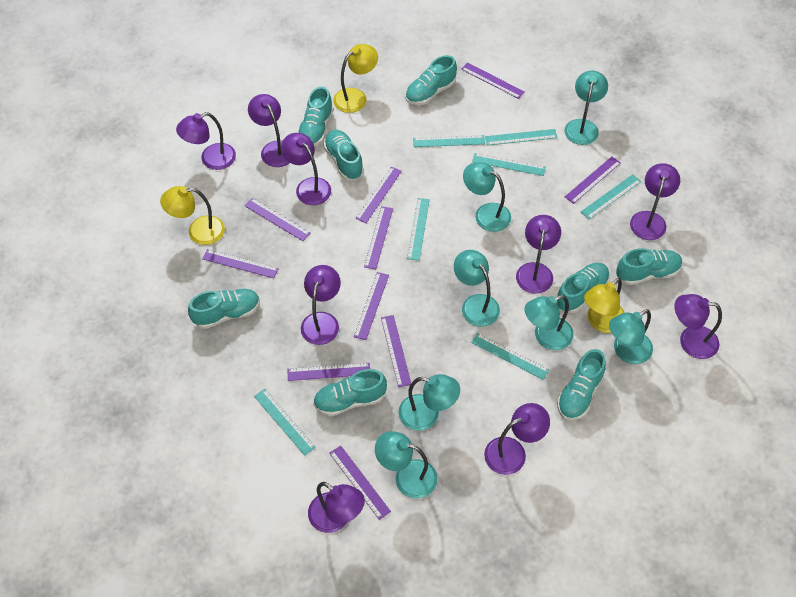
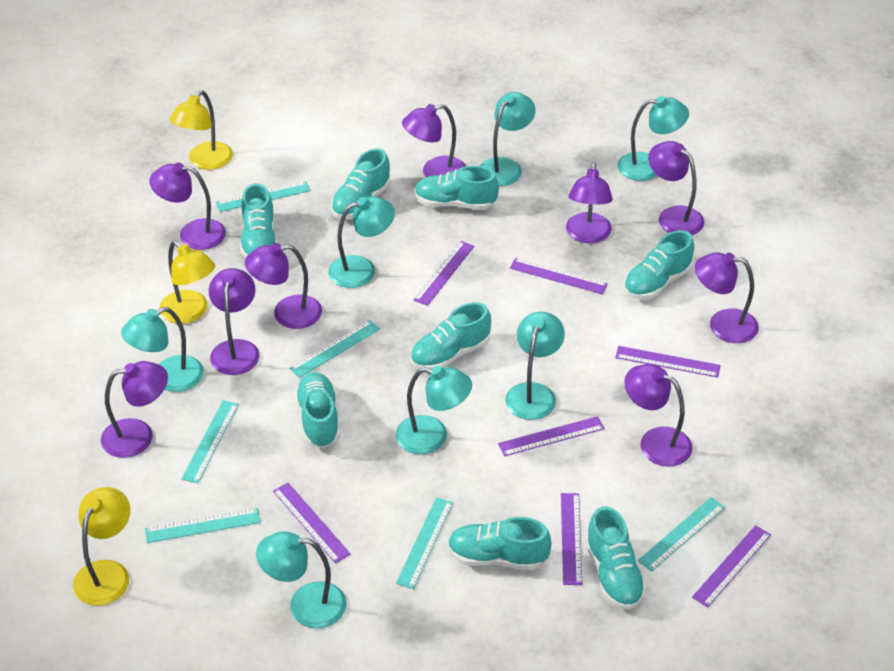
purple ruler: 10 -> 7
turquoise ruler: 7 -> 6

